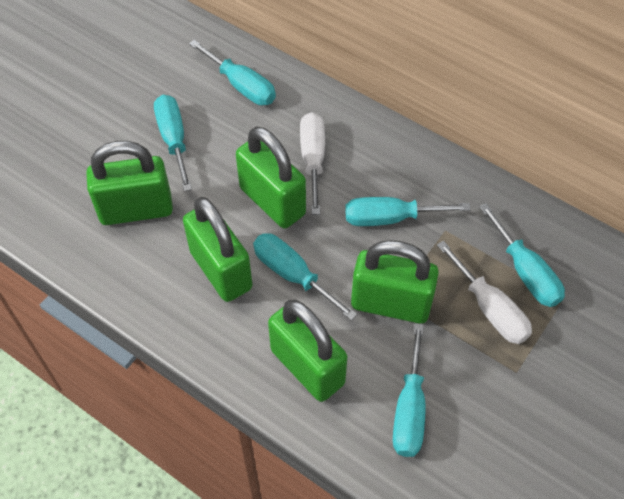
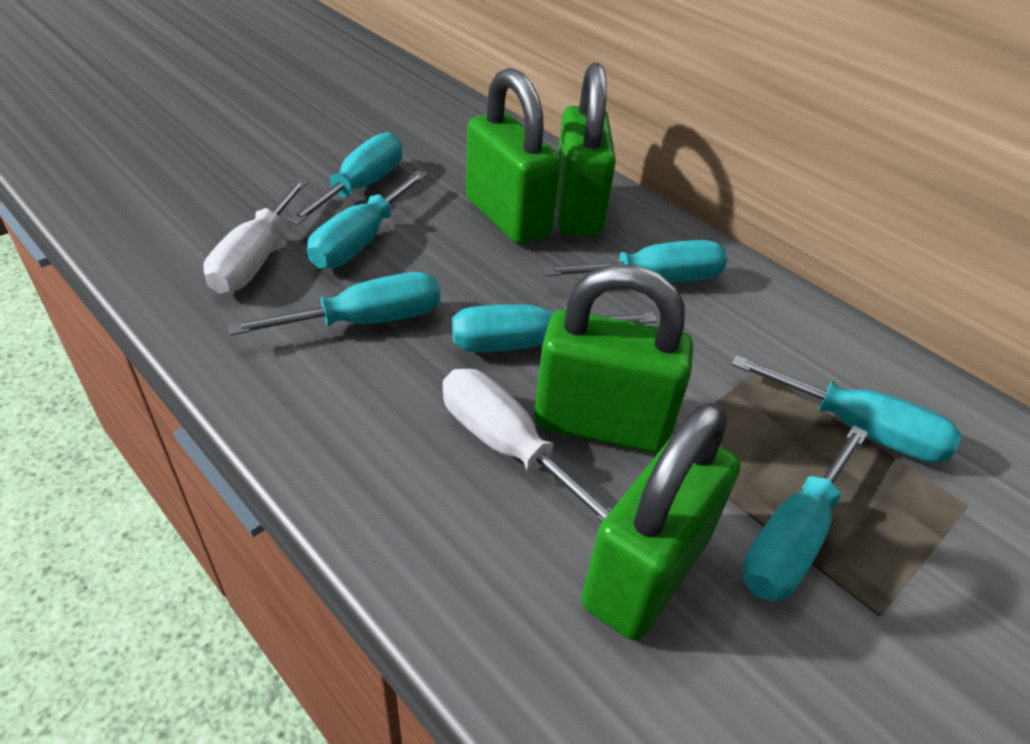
green padlock: 5 -> 4
turquoise screwdriver: 6 -> 7

